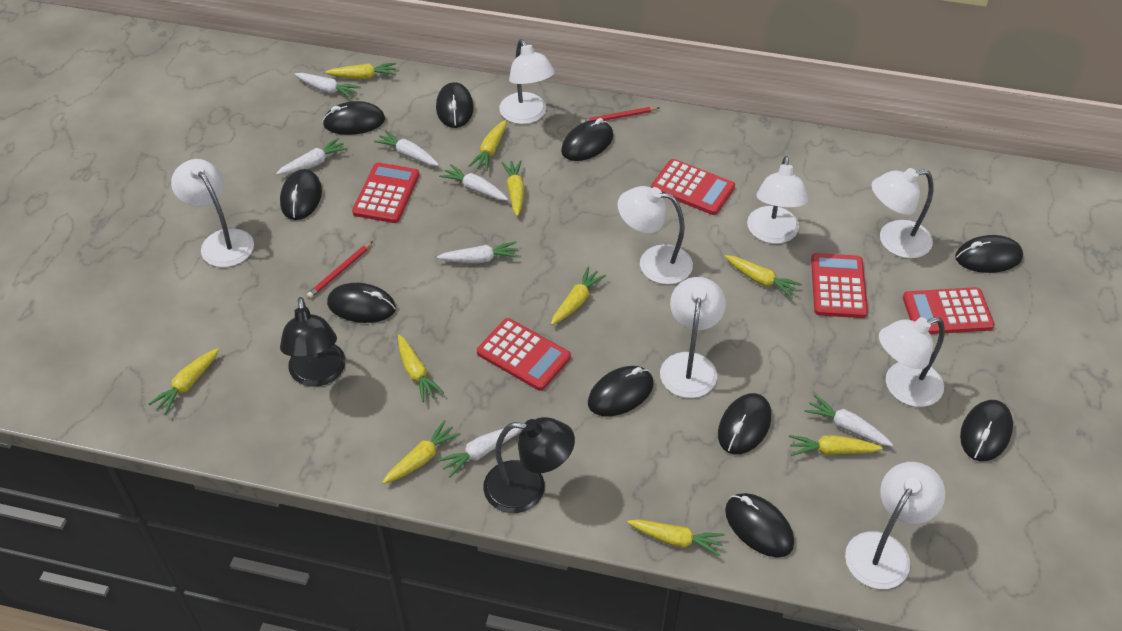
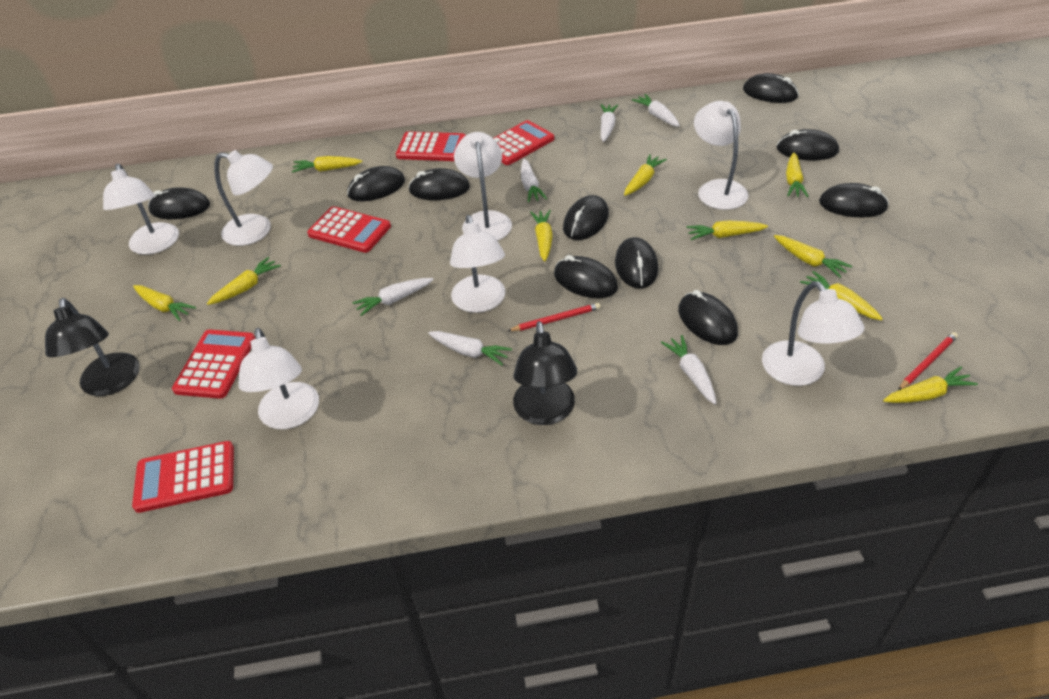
white carrot: 7 -> 6
white lamp: 8 -> 7

